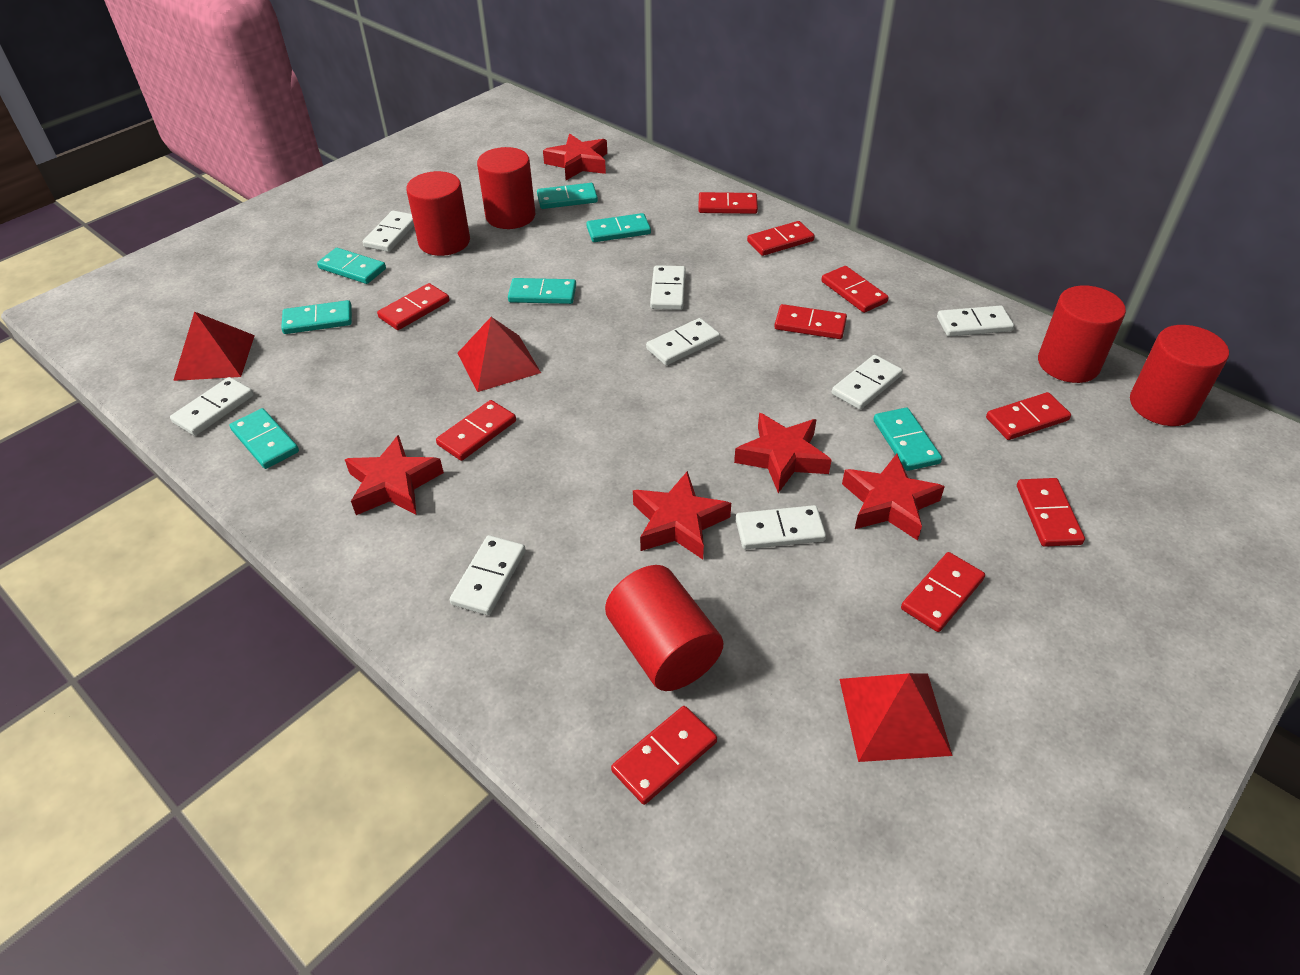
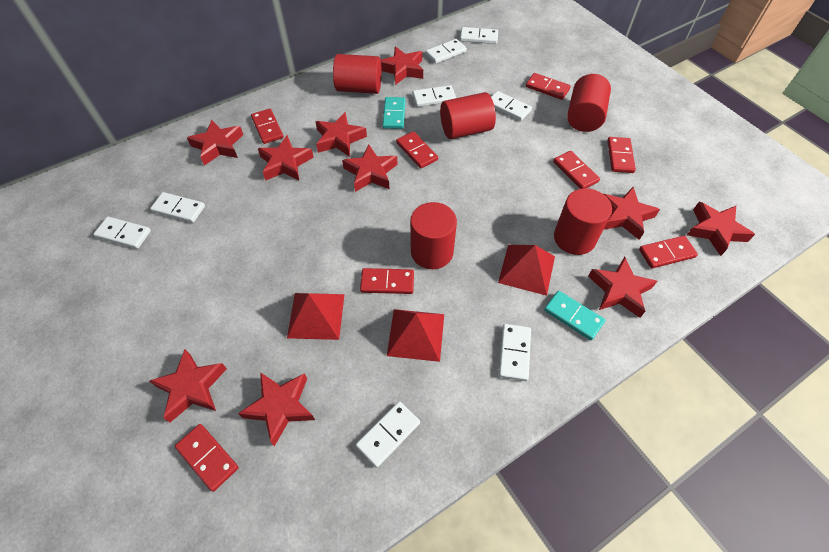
red domino: 10 -> 8
red star: 5 -> 10
turquoise domino: 7 -> 2

